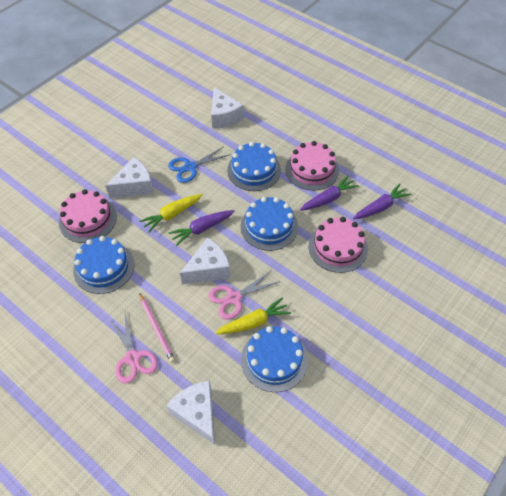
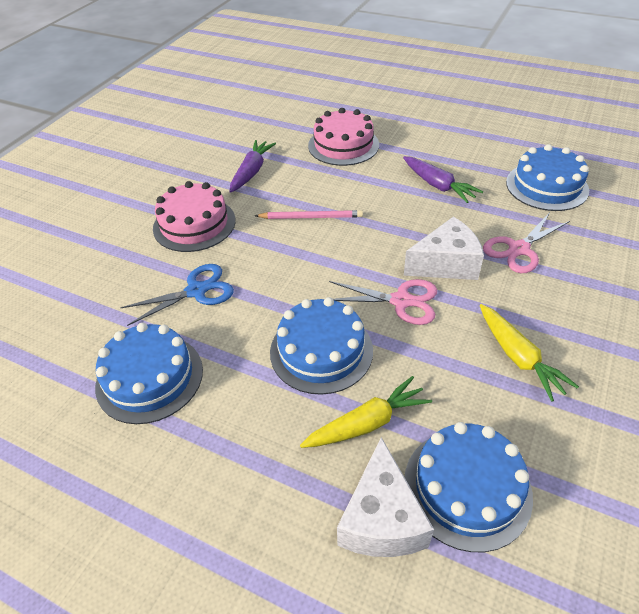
pink cake: 3 -> 2
purple carrot: 3 -> 2
white cheese: 4 -> 2

